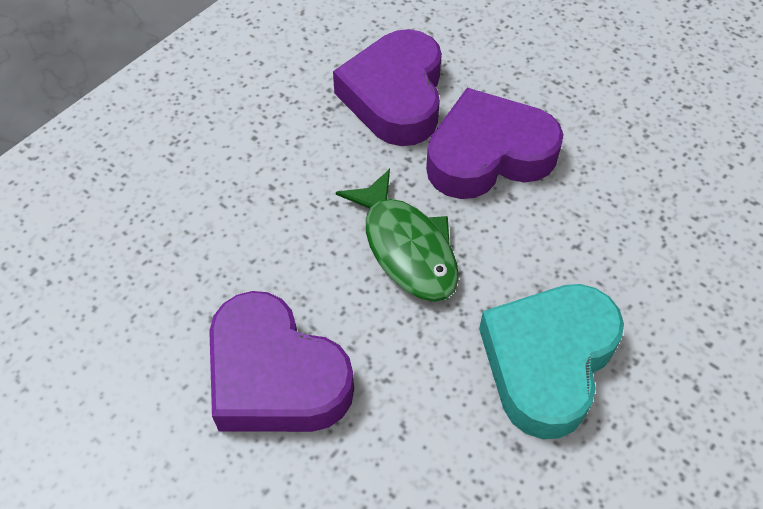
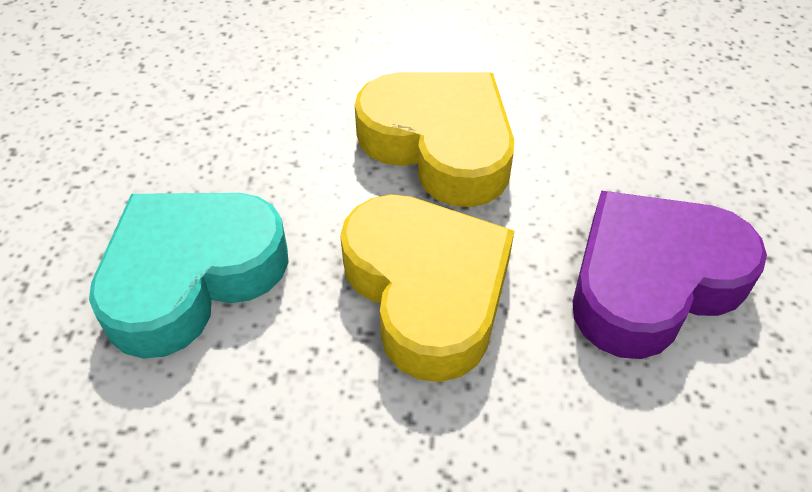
green fish: 1 -> 0
purple heart: 3 -> 1
yellow heart: 0 -> 2

